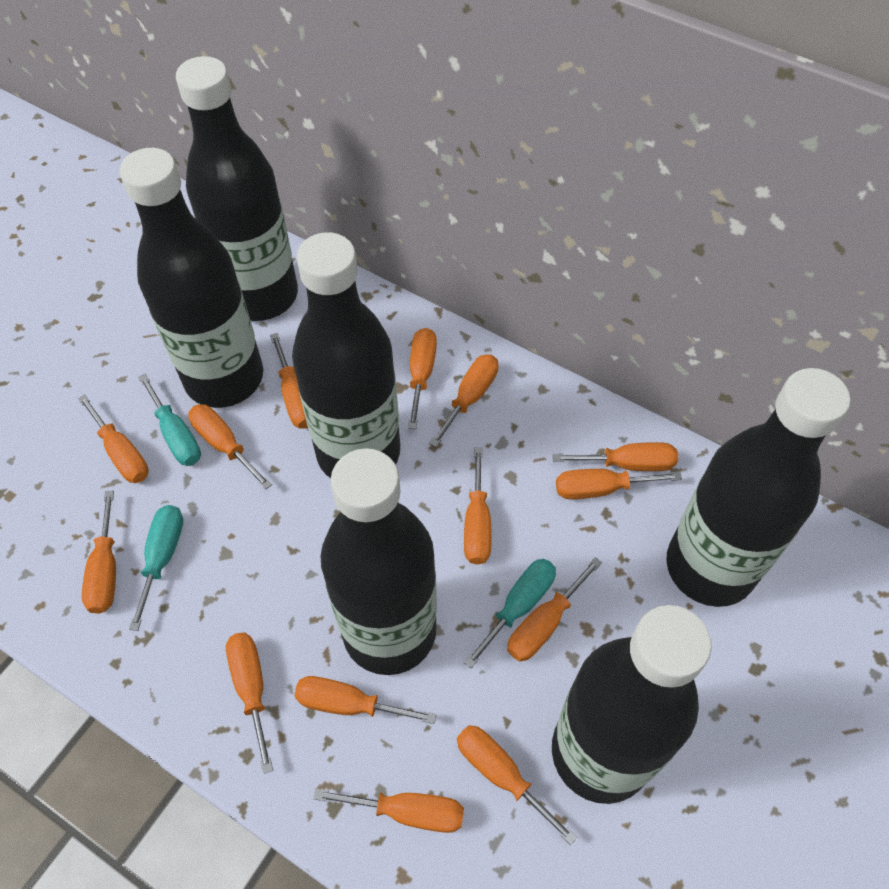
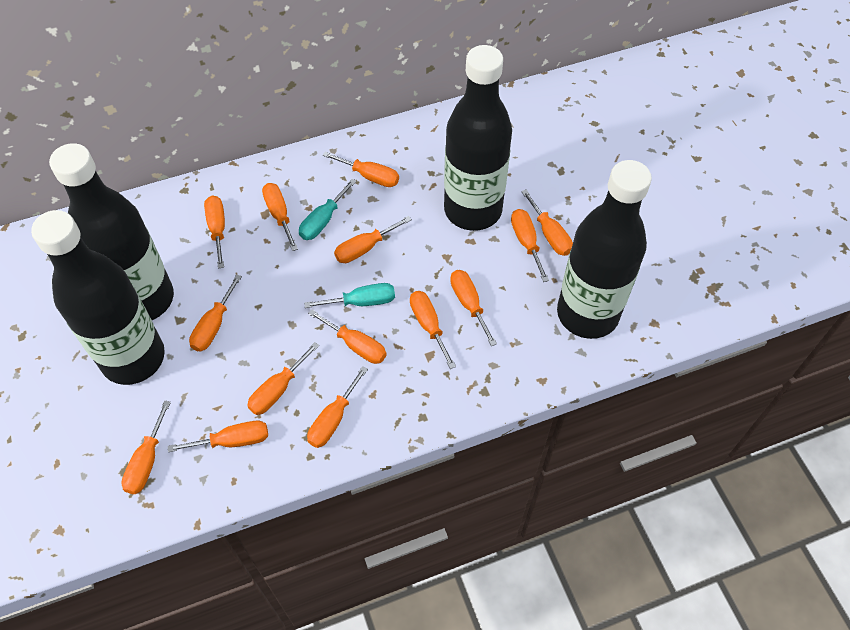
black bottle: 6 -> 4
turquoise screwdriver: 3 -> 2

